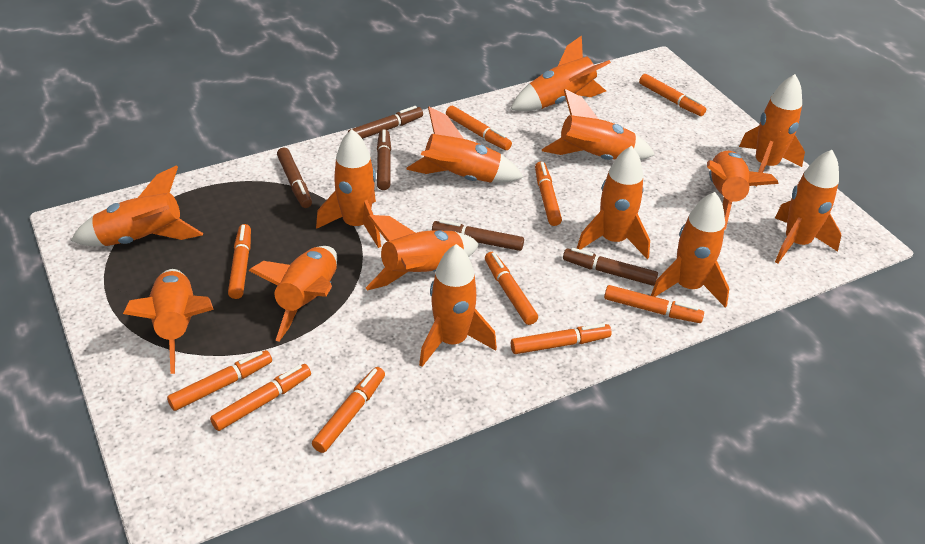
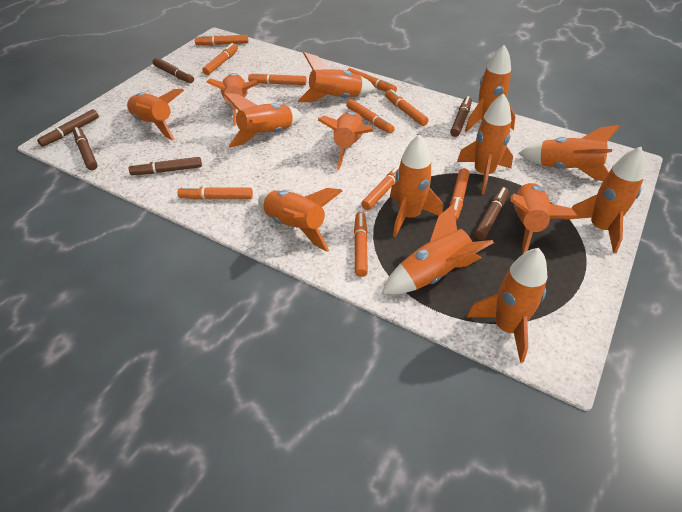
brown marker: 5 -> 6

